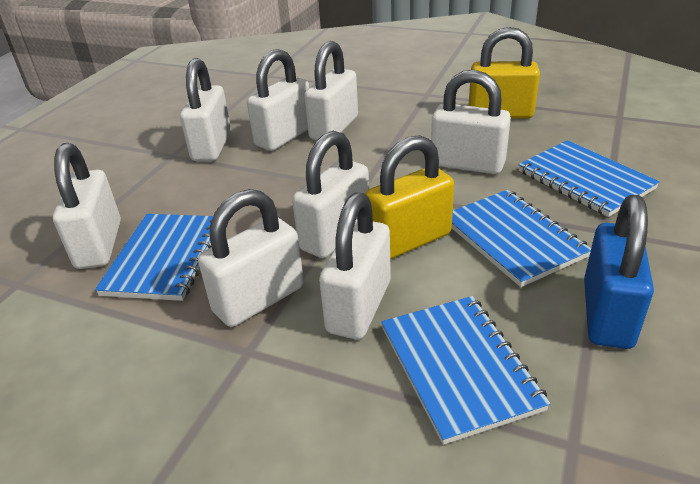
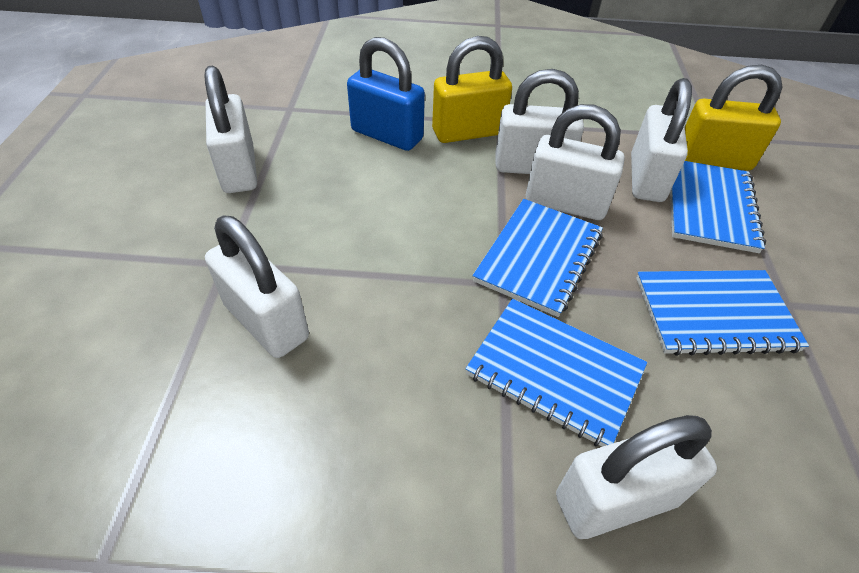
white padlock: 8 -> 6

